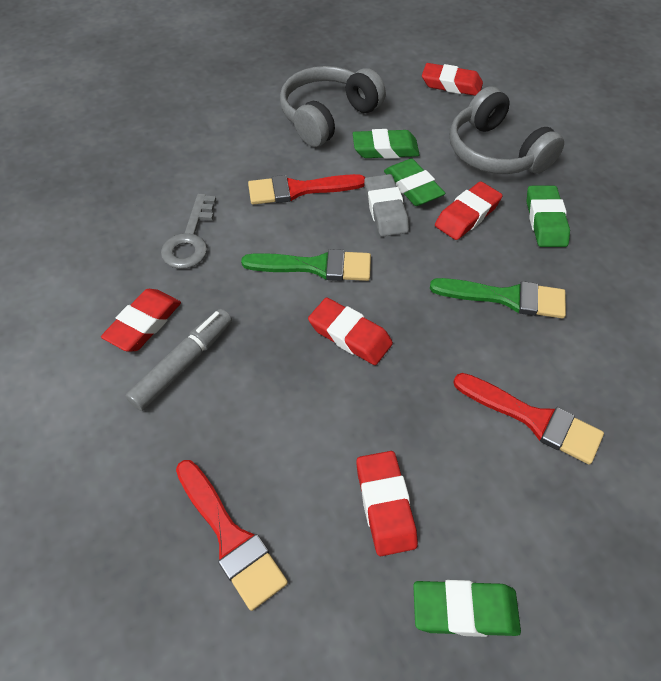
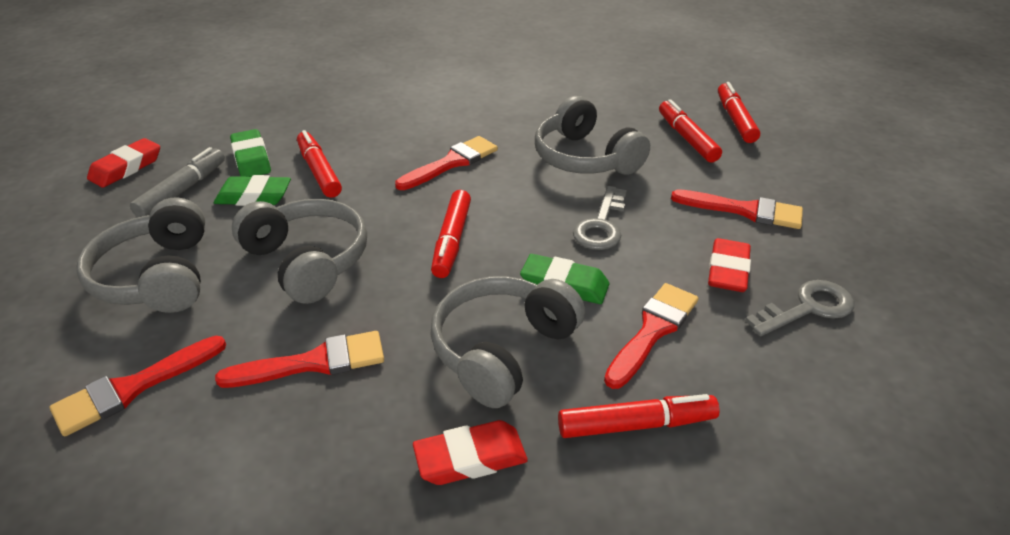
green brush: 2 -> 0
green eraser: 4 -> 3
grey eraser: 1 -> 0
grey headphones: 2 -> 4
grey key: 1 -> 2
red brush: 3 -> 5
red eraser: 5 -> 3
red marker: 0 -> 5

